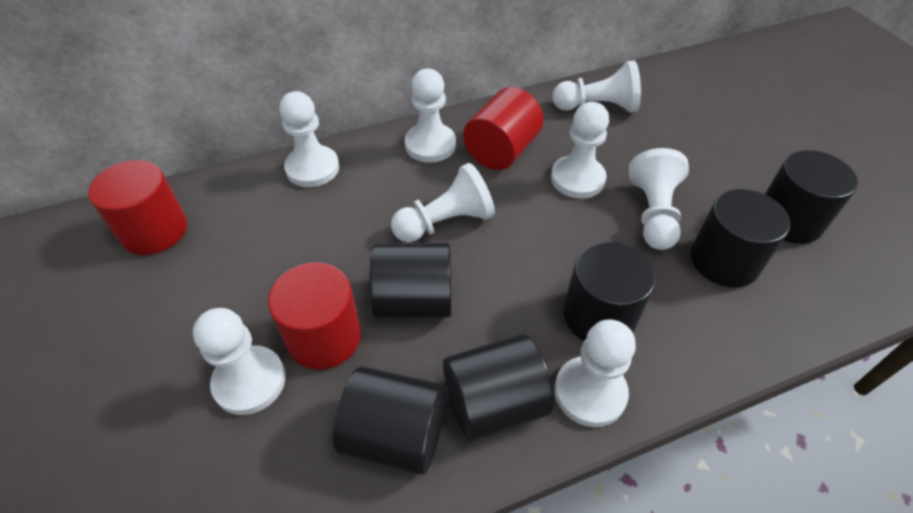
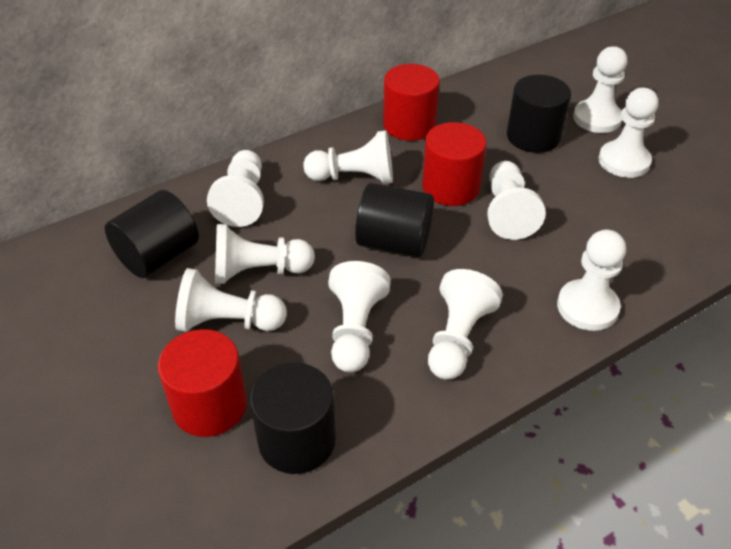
black cylinder: 6 -> 4
white pawn: 8 -> 10

